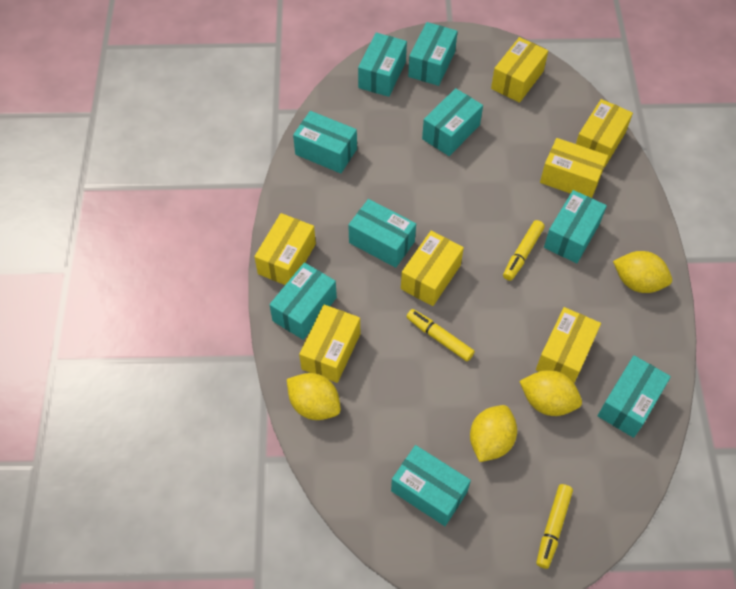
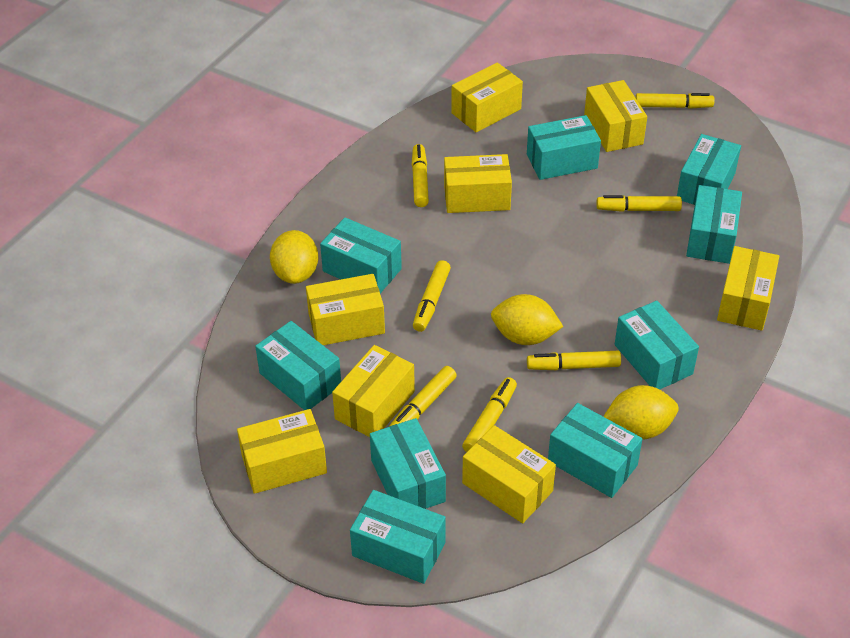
yellow box: 7 -> 8
yellow lemon: 4 -> 3
yellow marker: 3 -> 7

